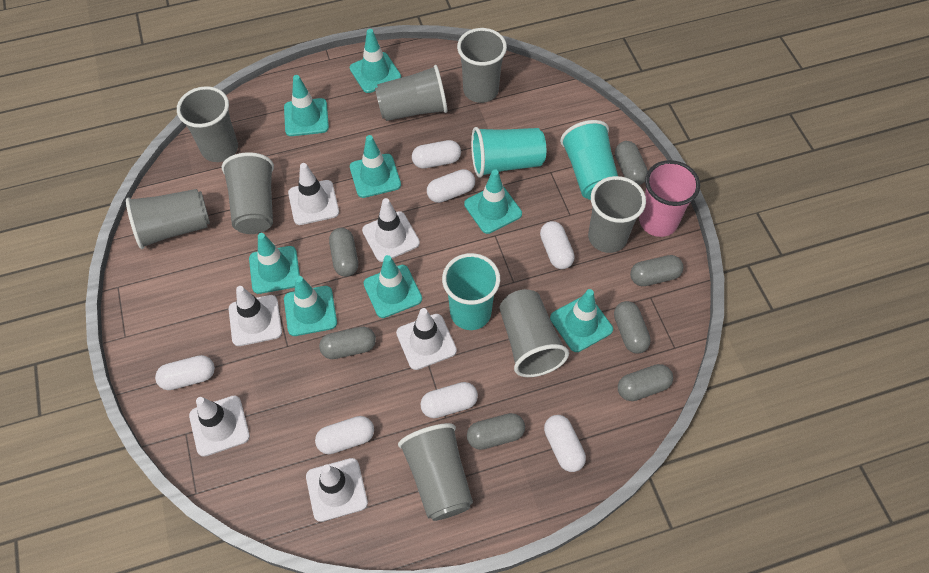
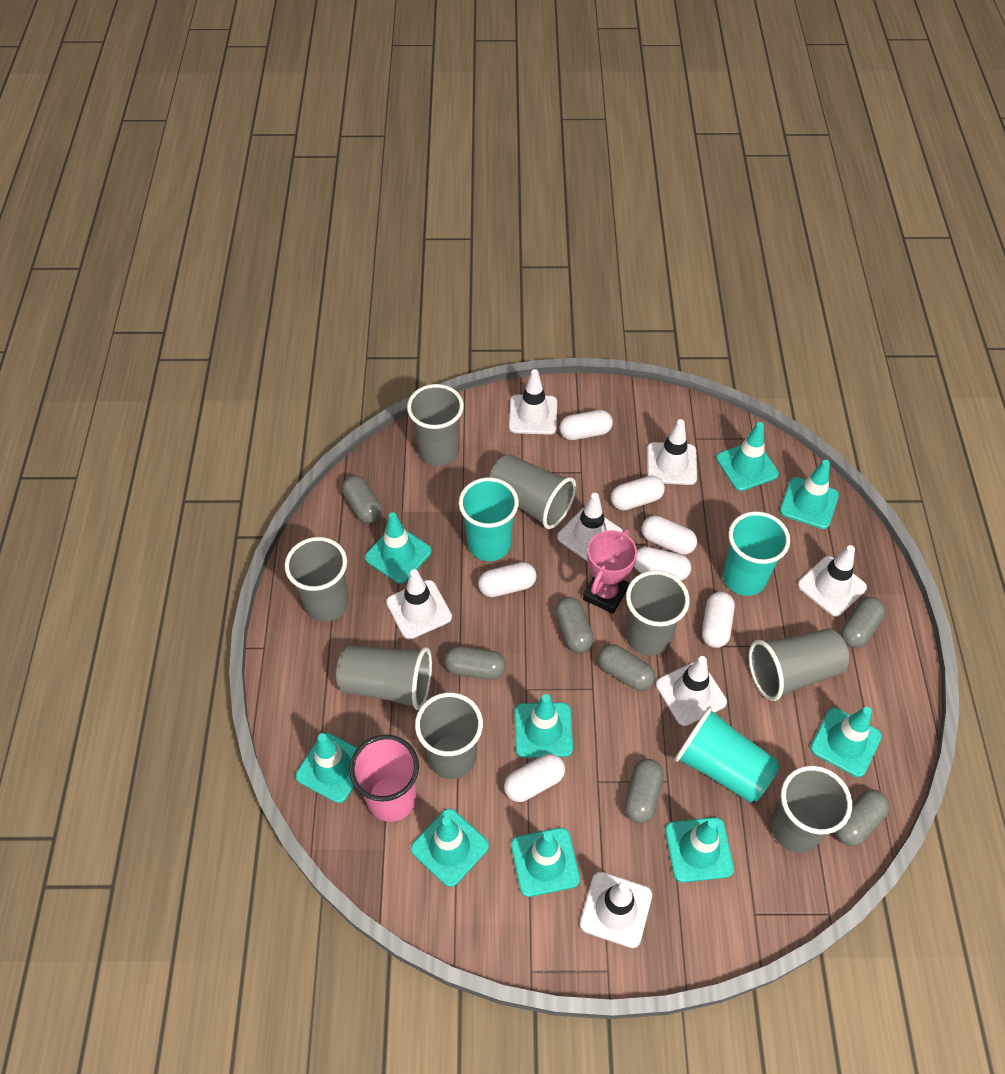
pink trophy: 0 -> 1
turquoise traffic cone: 8 -> 9
white traffic cone: 6 -> 7

